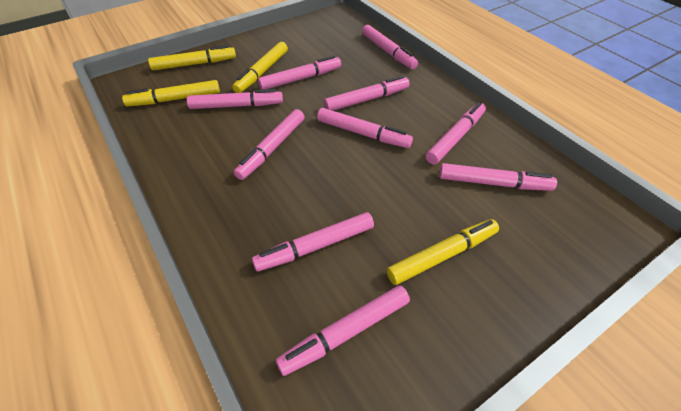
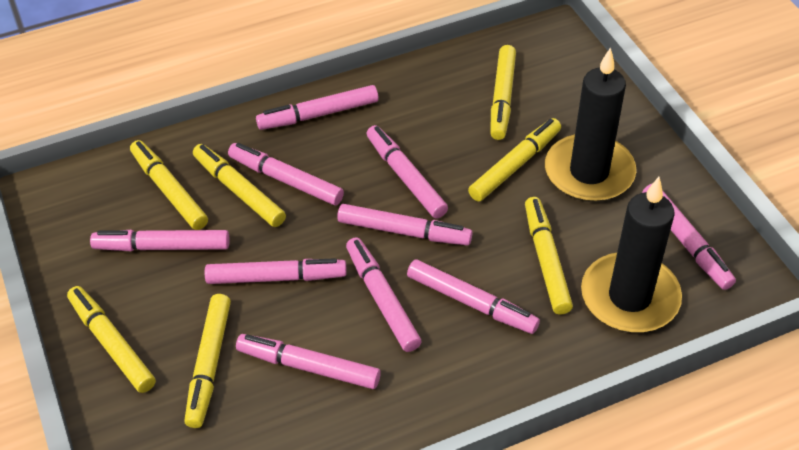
black candle: 0 -> 2
yellow marker: 4 -> 7

